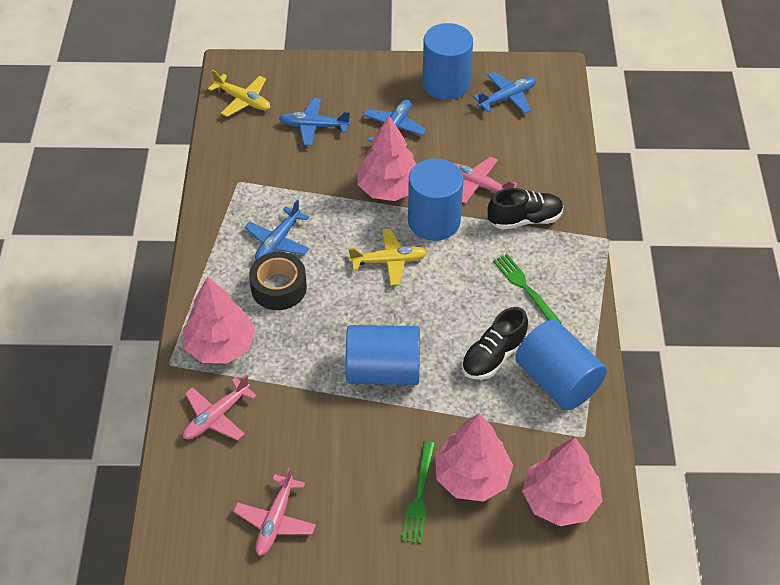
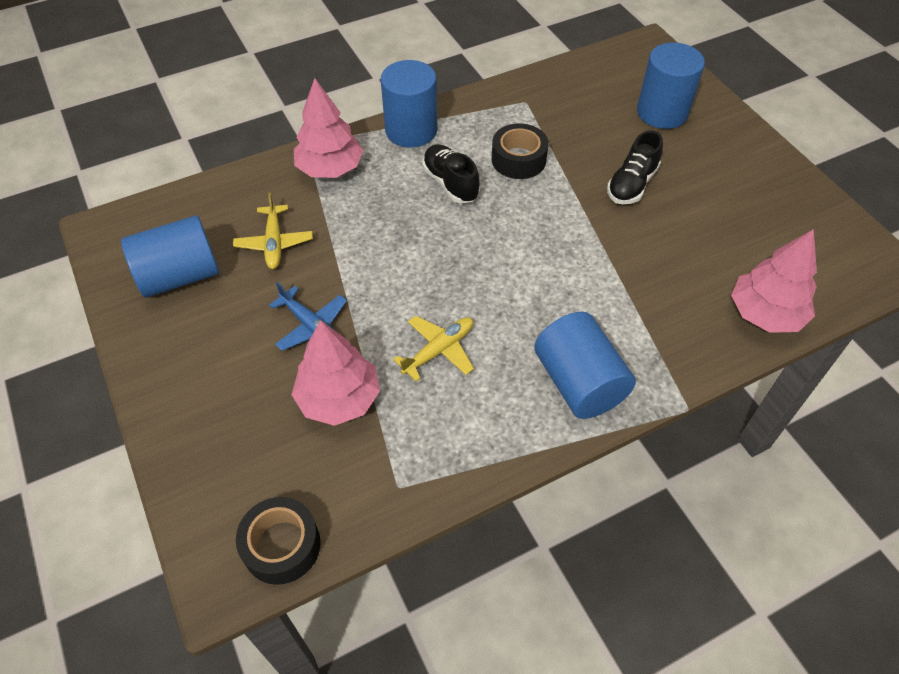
black tape: 1 -> 2
blue plane: 4 -> 1
green fork: 2 -> 0
pink plane: 3 -> 0
pink tree: 4 -> 3

